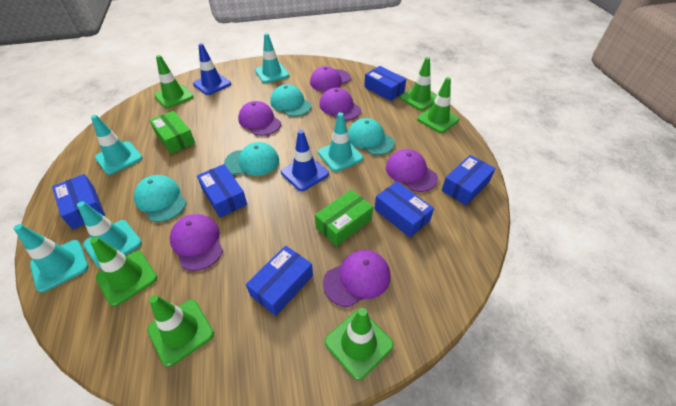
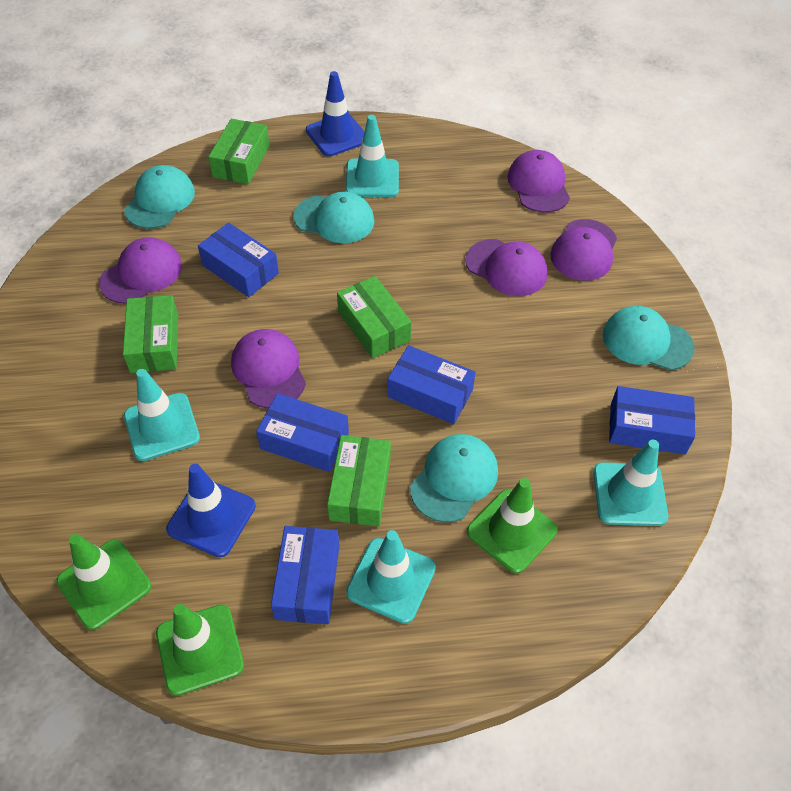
blue box: 6 -> 5
green box: 2 -> 4
green traffic cone: 6 -> 3
purple cap: 6 -> 5
turquoise traffic cone: 5 -> 4

